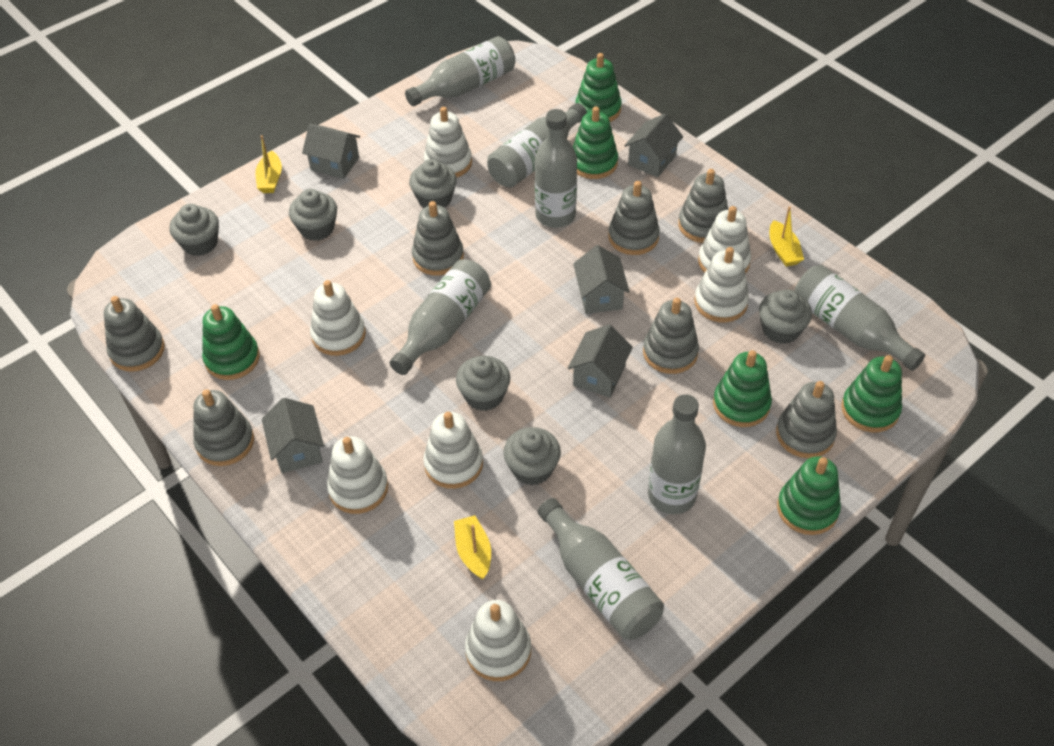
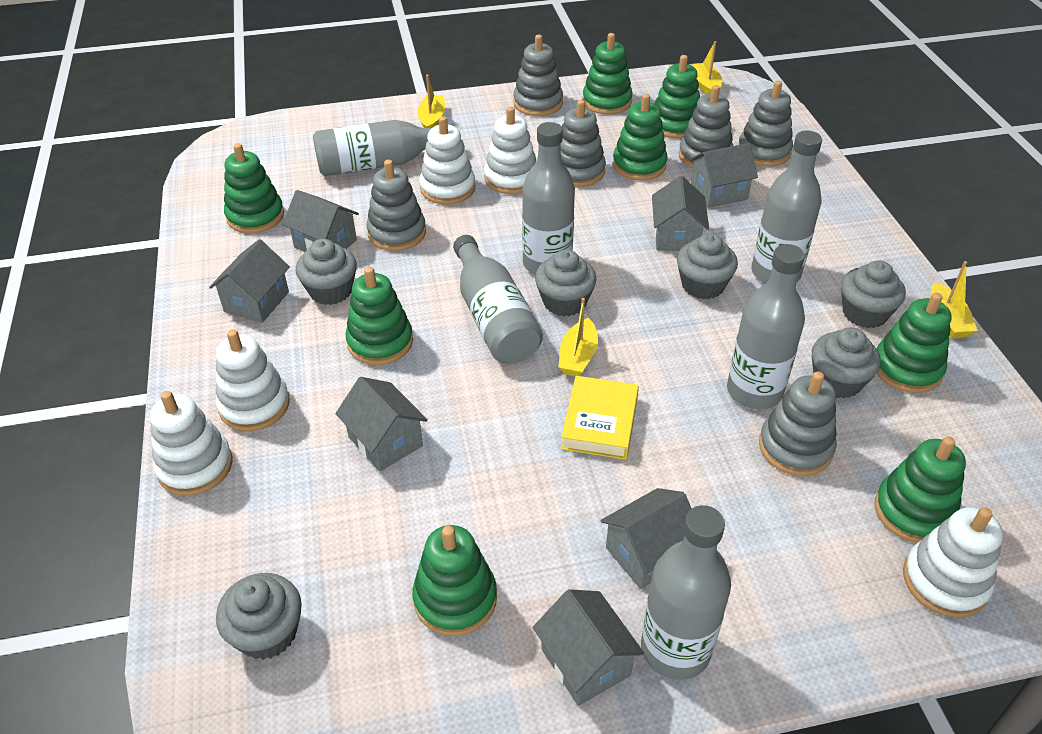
green stacking toy: 6 -> 8
grey bottle: 7 -> 6
grey house: 5 -> 7
grey stacking toy: 7 -> 6
white stacking toy: 7 -> 5
yellow boat: 3 -> 4
yellow book: 0 -> 1

